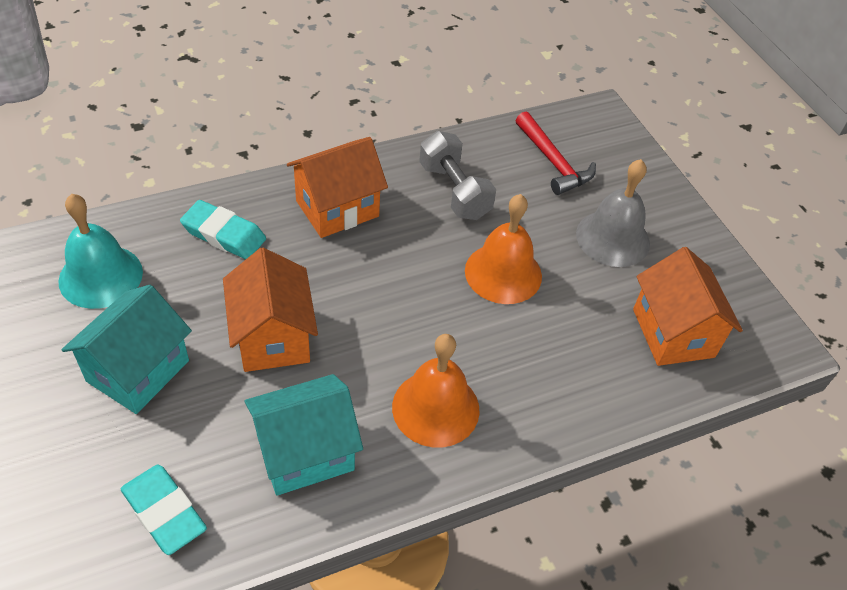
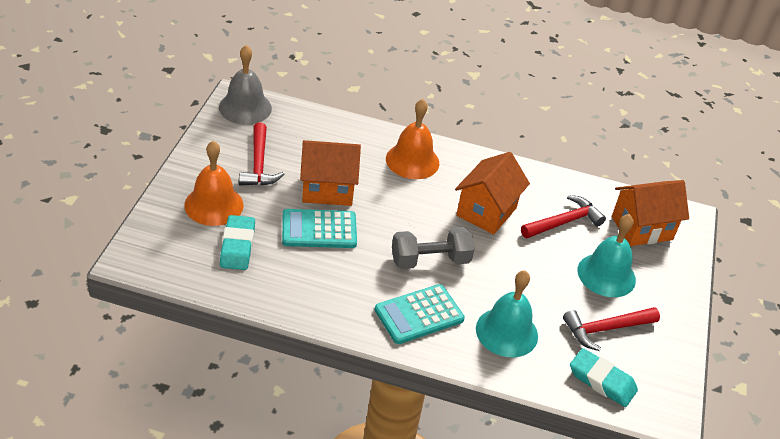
red hammer: 1 -> 3
turquoise bell: 1 -> 2
turquoise calculator: 0 -> 2
turquoise house: 2 -> 0

